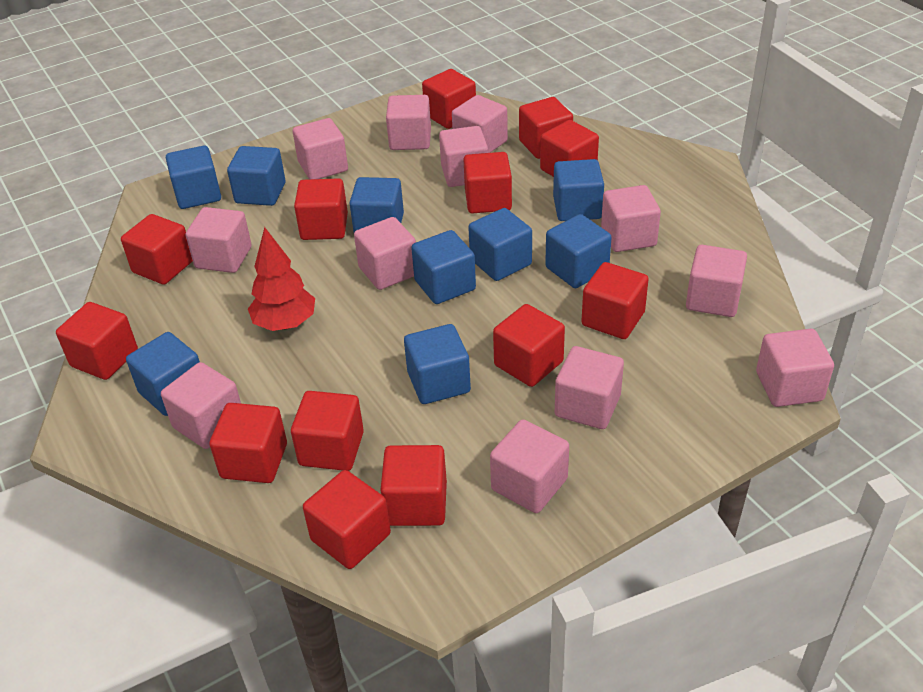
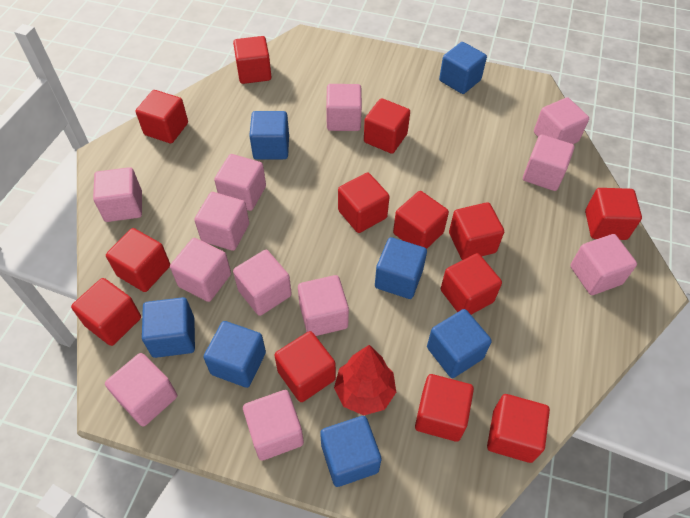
blue cube: 9 -> 7

